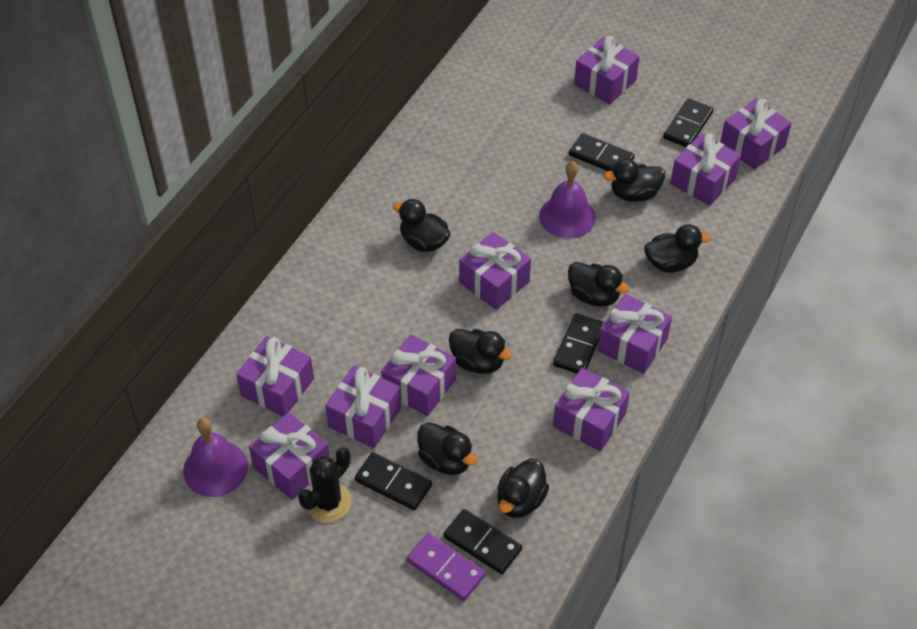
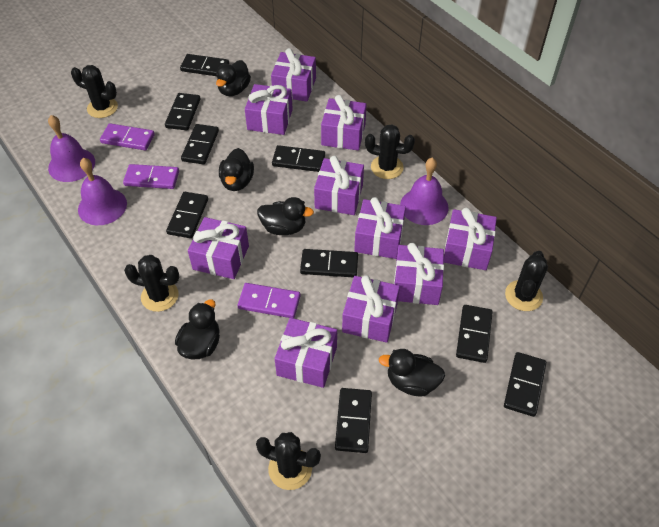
black cactus: 1 -> 5
black domino: 5 -> 9
black duck: 7 -> 5
purple bell: 2 -> 3
purple domino: 1 -> 3

